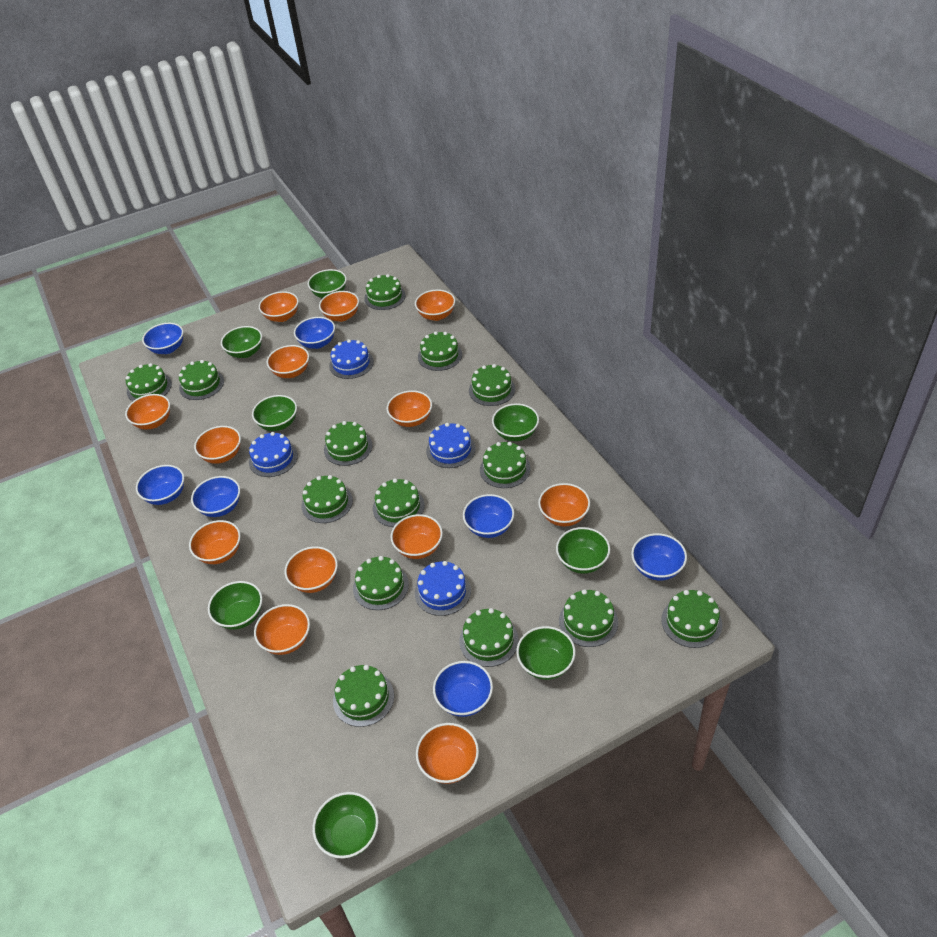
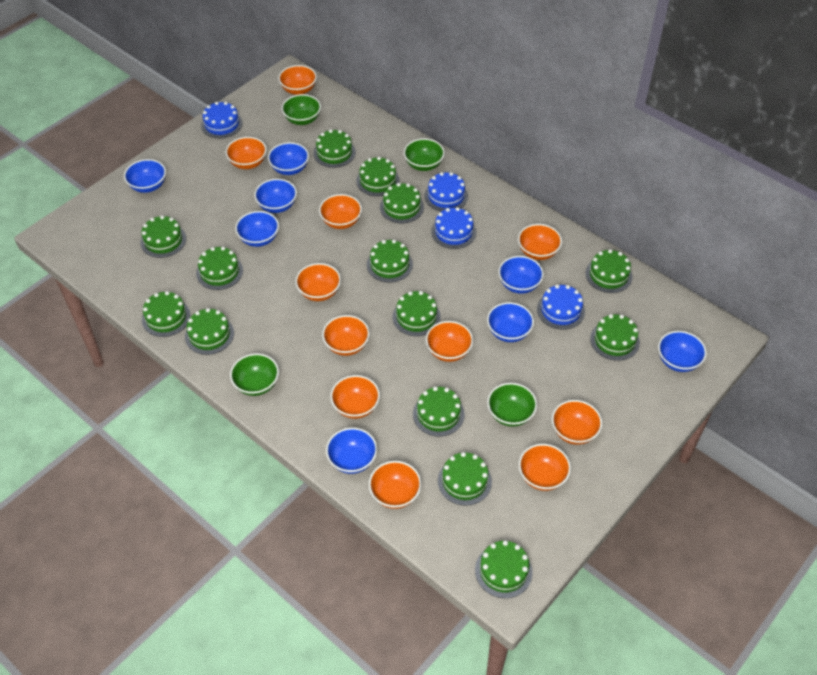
blue bowl: 7 -> 8
green bowl: 8 -> 4
orange bowl: 13 -> 11

